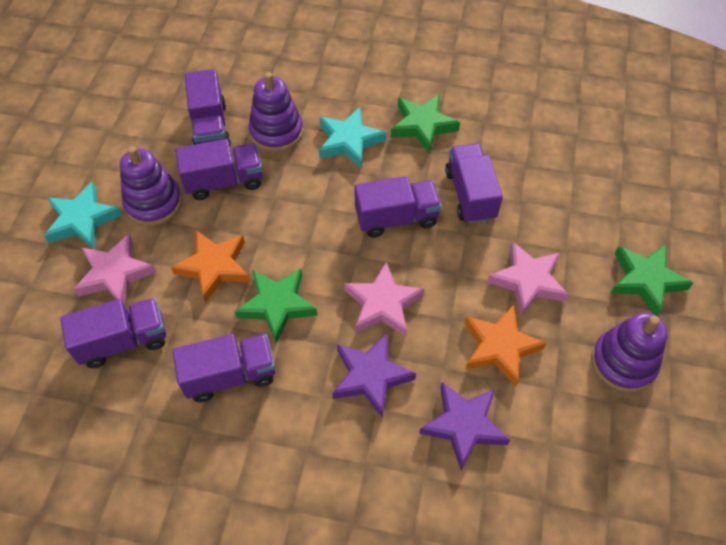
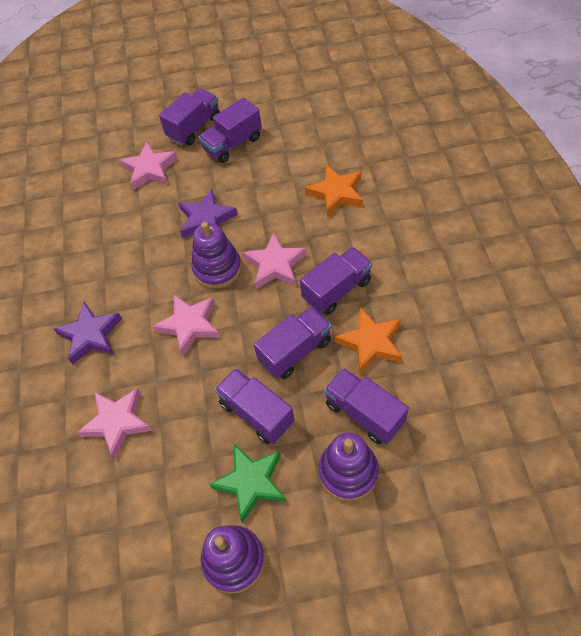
green star: 3 -> 1
pink star: 3 -> 4
turquoise star: 2 -> 0

